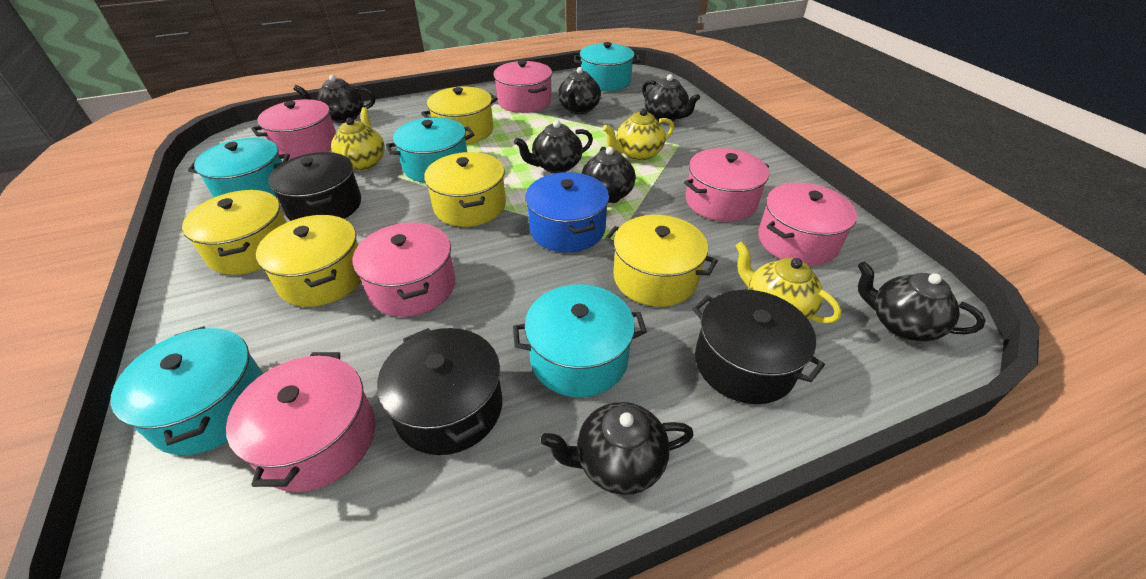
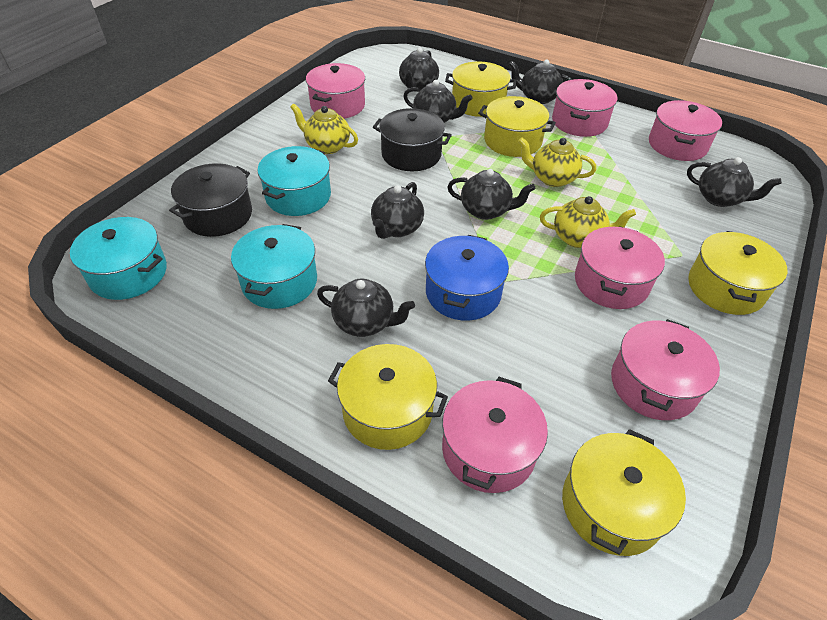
black pot: 3 -> 2
turquoise pot: 5 -> 3

